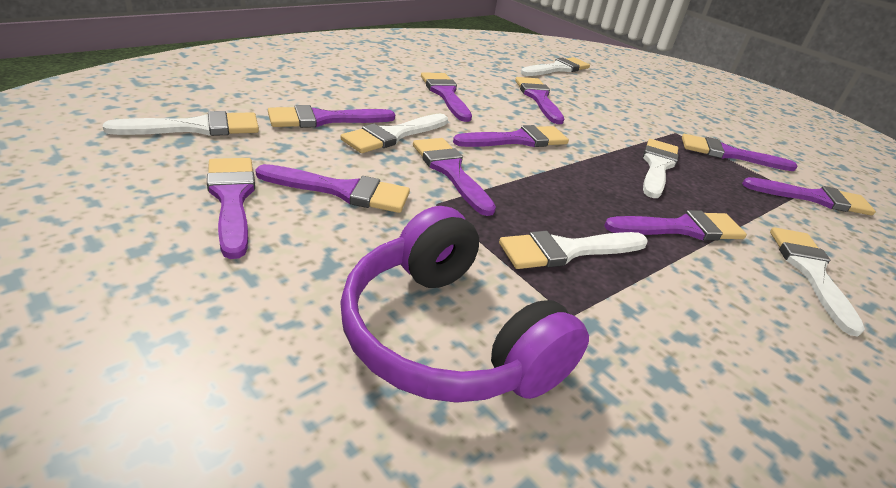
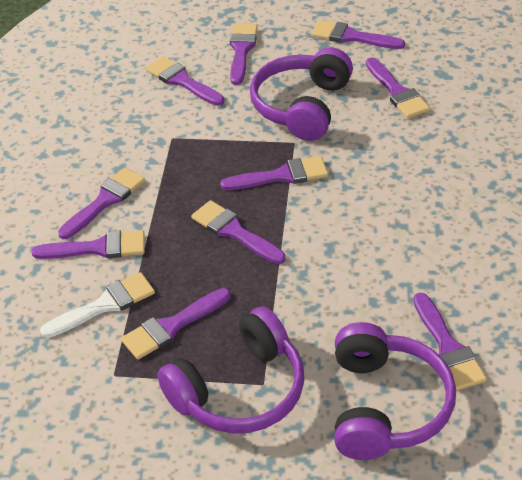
purple headphones: 1 -> 3
white brush: 6 -> 1

